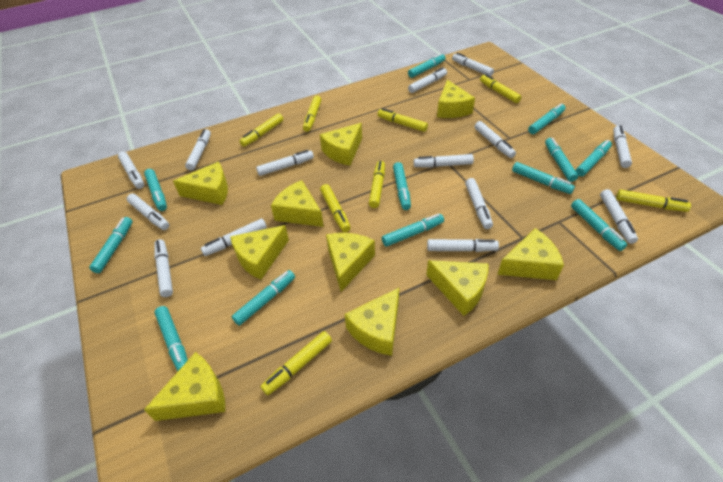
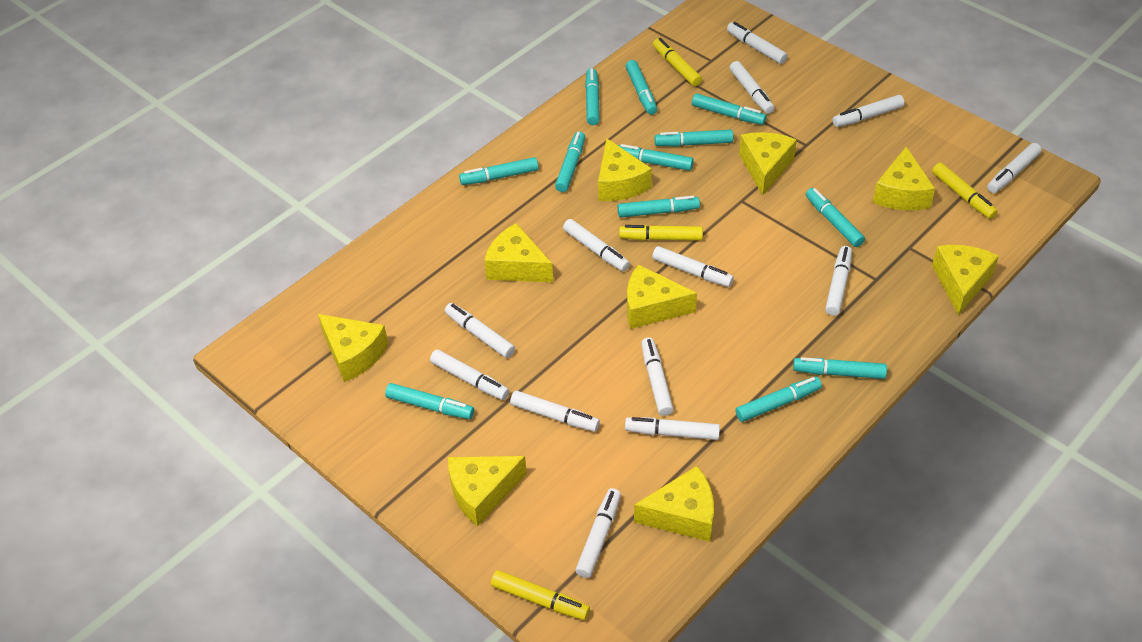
white marker: 14 -> 13
yellow cheese: 10 -> 9
yellow marker: 8 -> 4

